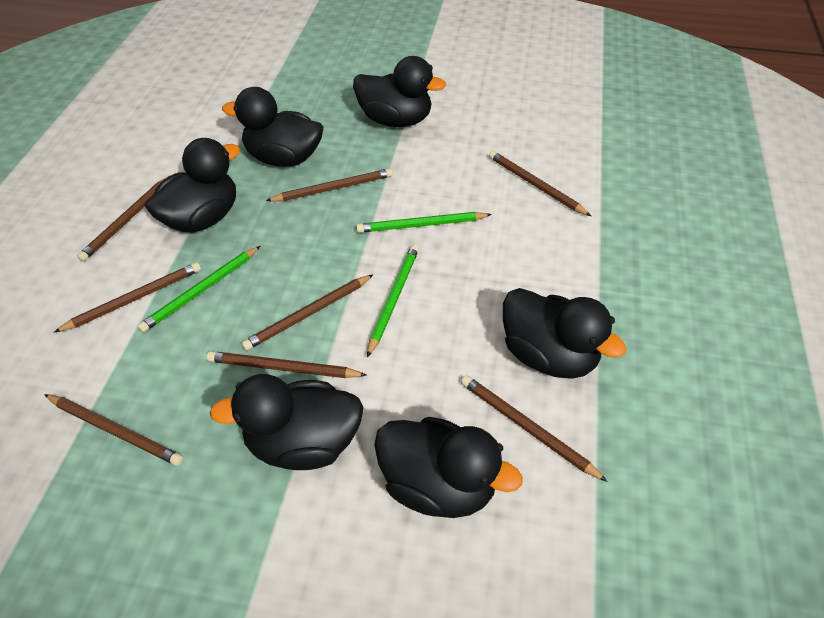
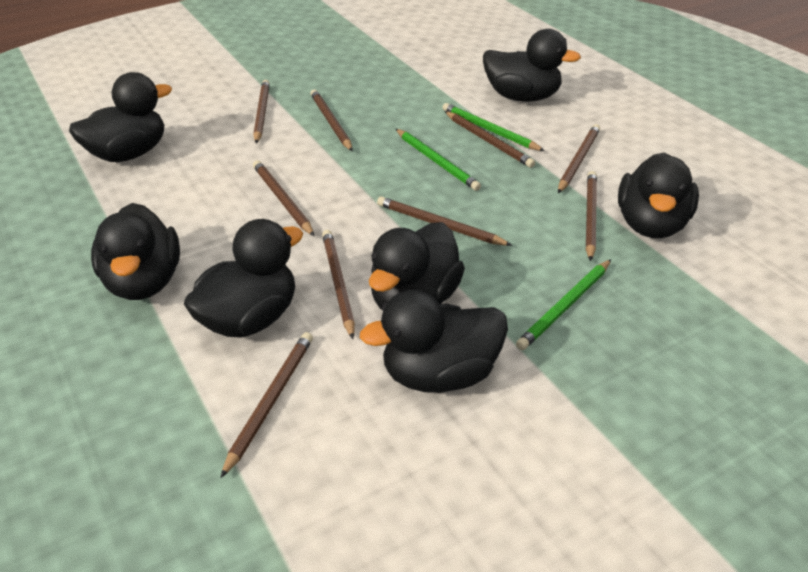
black duck: 6 -> 7
brown pencil: 8 -> 9

